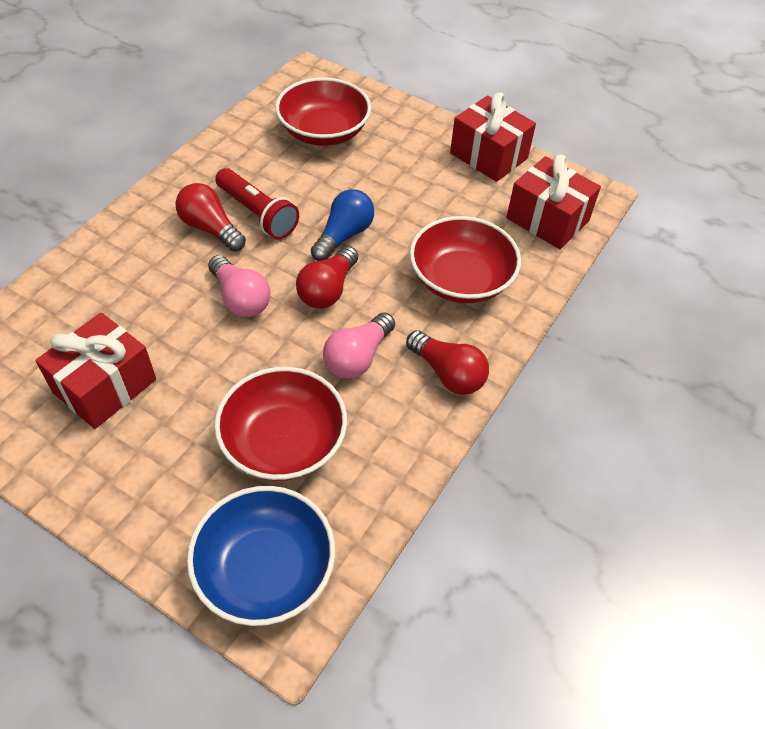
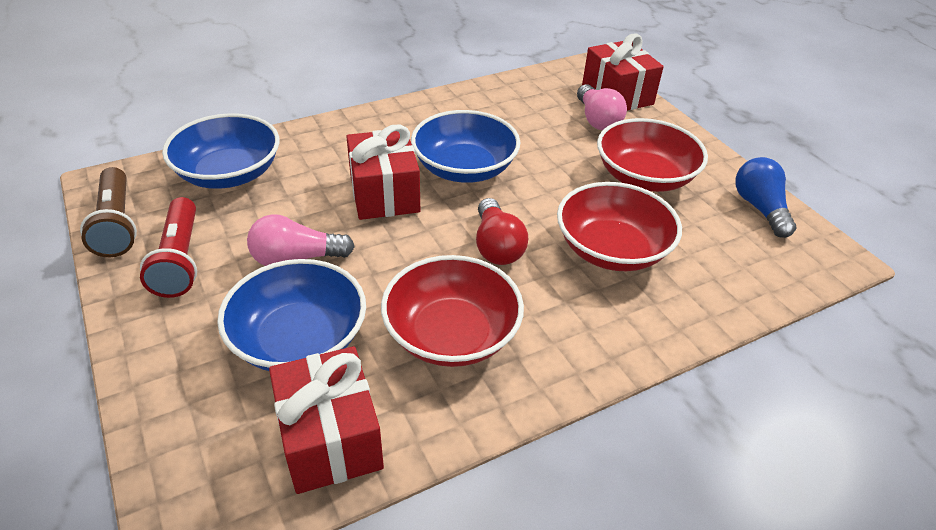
blue bowl: 1 -> 3
brown flashlight: 0 -> 1
red light bulb: 3 -> 1

